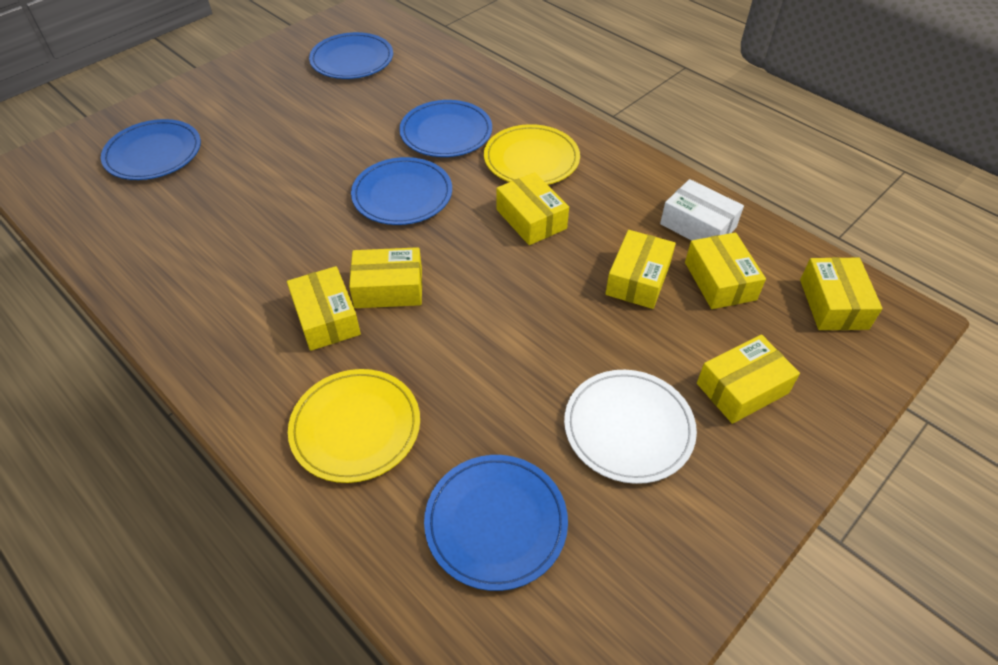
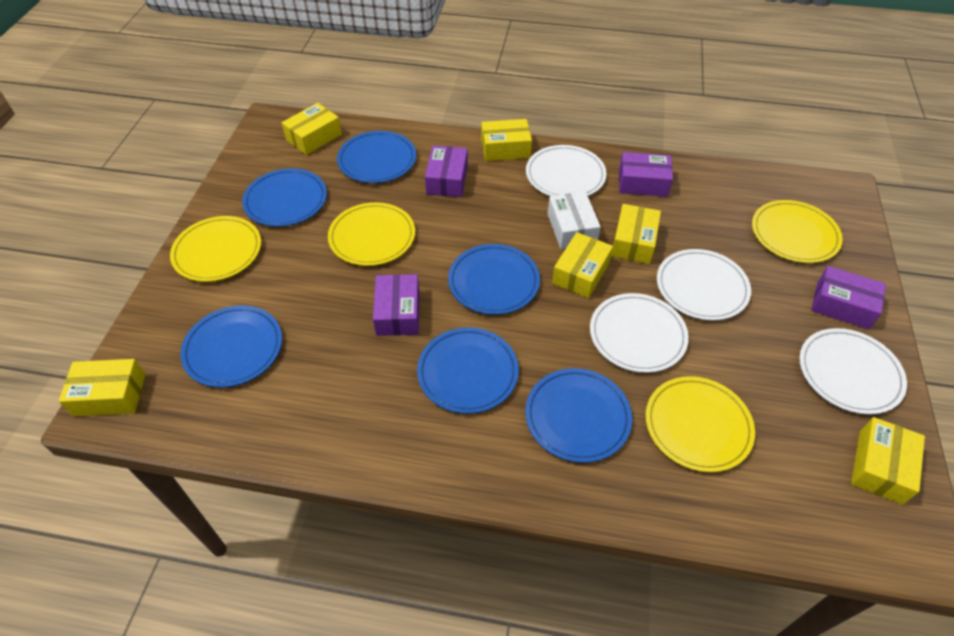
blue plate: 5 -> 6
purple box: 0 -> 4
white plate: 1 -> 4
yellow box: 7 -> 6
yellow plate: 2 -> 4

